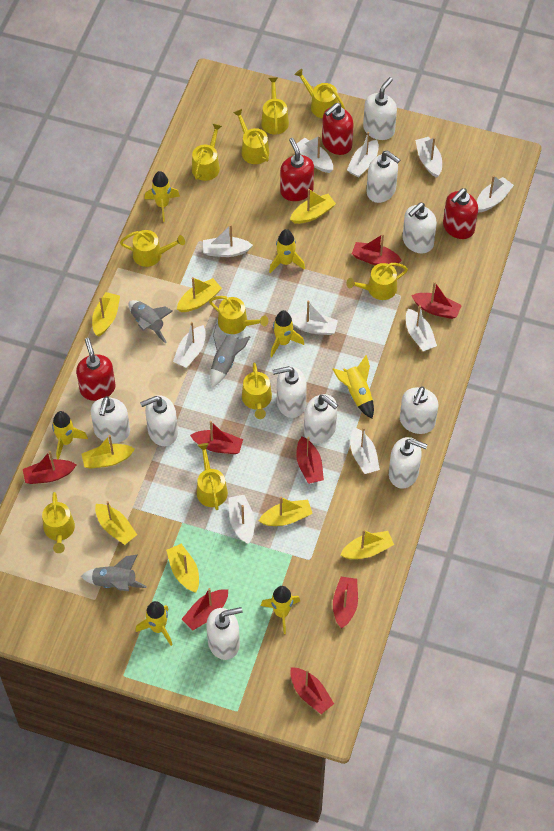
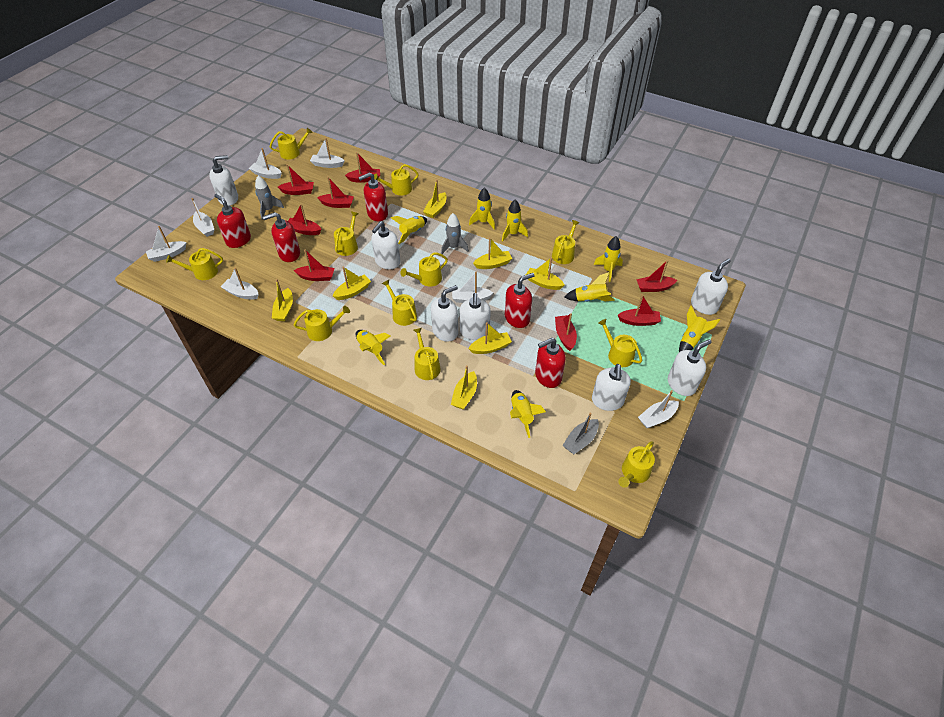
grey boat: 0 -> 1
grey rocket: 3 -> 2
red soap dispenser: 4 -> 5
white boat: 10 -> 7
white soap dispenser: 10 -> 7
yellow boat: 8 -> 7
yellow rocket: 7 -> 8
yellow watering can: 10 -> 11

